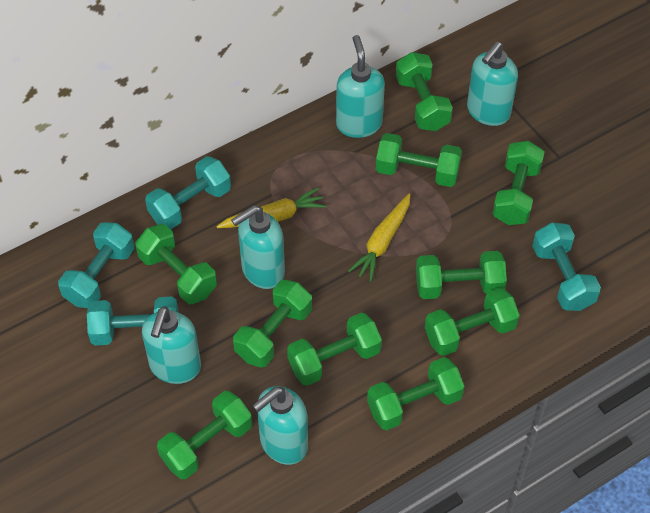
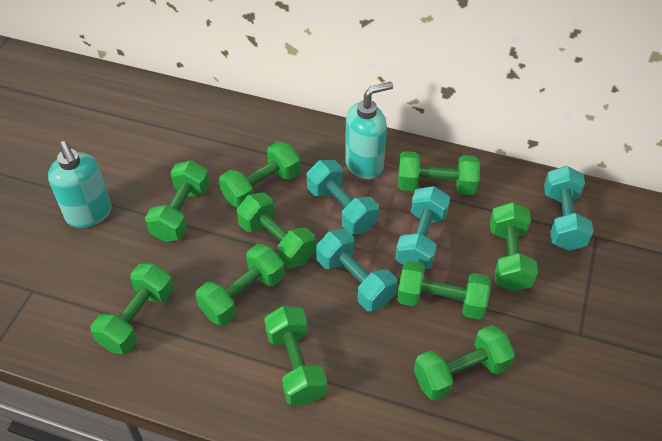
turquoise soap dispenser: 5 -> 2
yellow carrot: 2 -> 0

